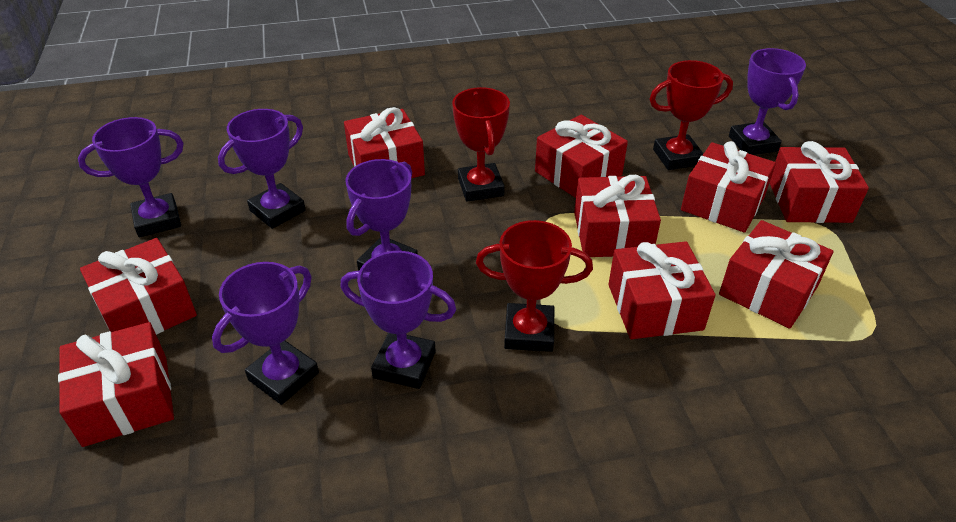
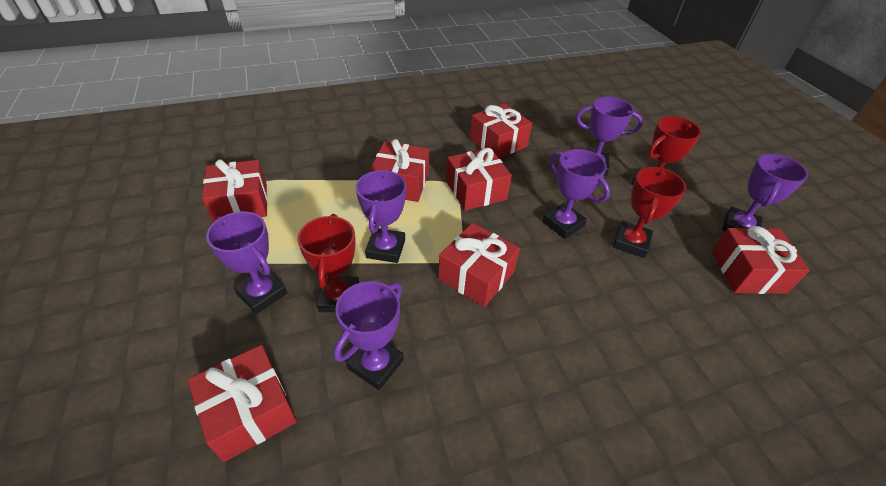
red gift: 9 -> 7

